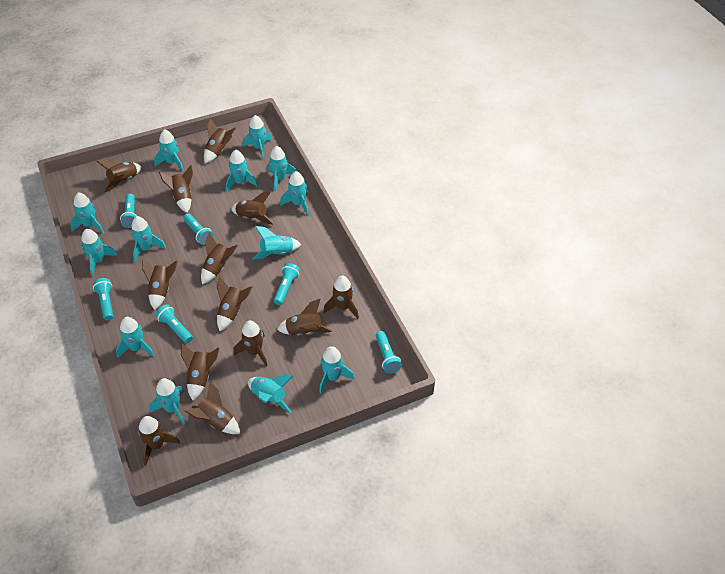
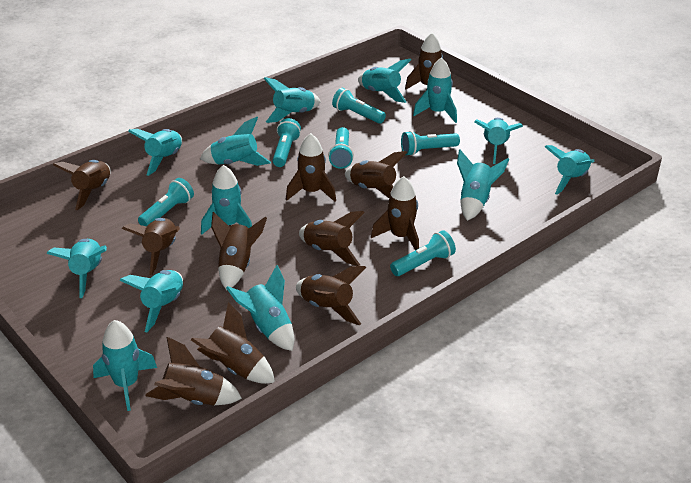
brown rocket: 13 -> 11

